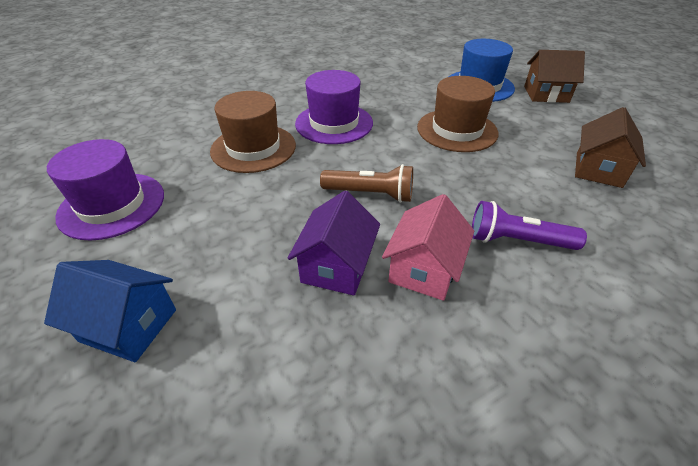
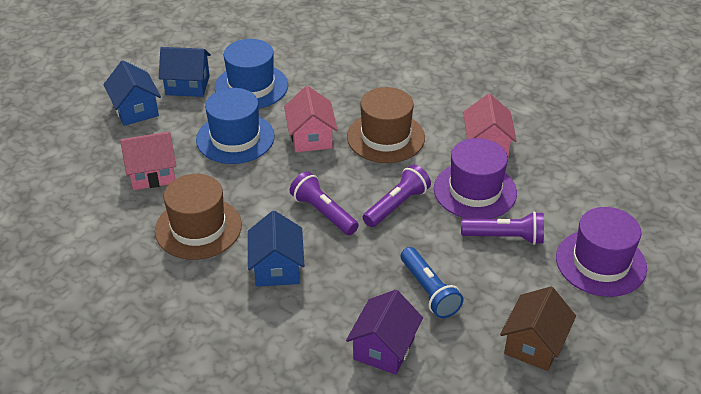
blue flashlight: 0 -> 1
blue hat: 1 -> 2
blue house: 1 -> 3
brown flashlight: 1 -> 0
brown house: 2 -> 1
pink house: 1 -> 3
purple flashlight: 1 -> 3

